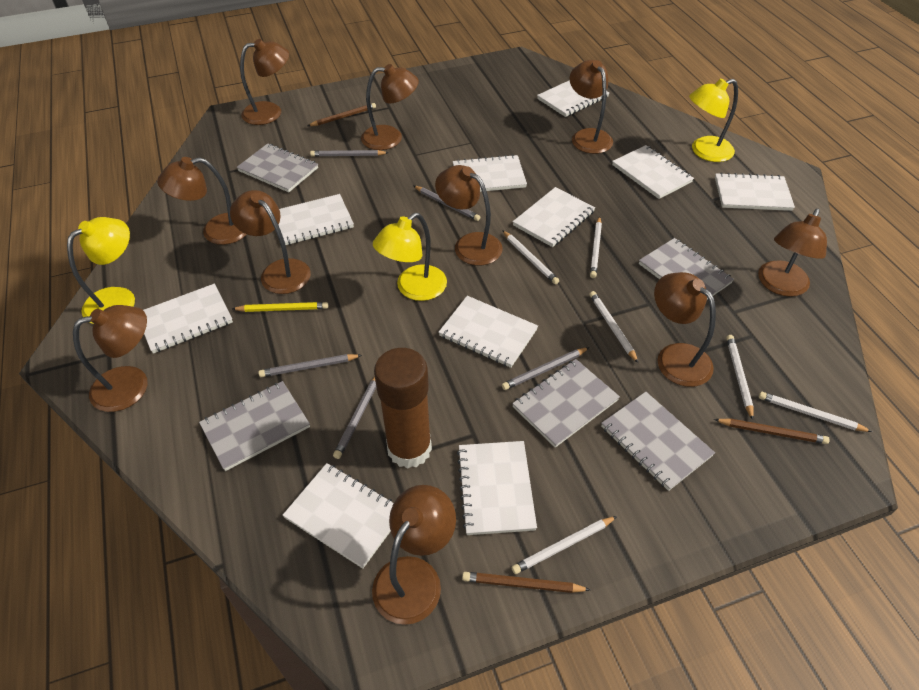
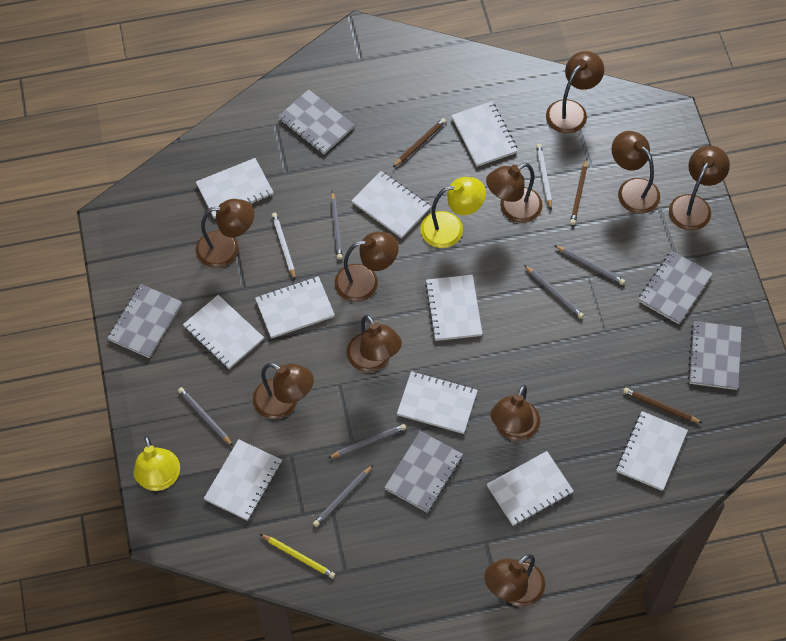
brown glue stick: 1 -> 0
grey pencil: 5 -> 6
white pencil: 6 -> 2
yellow lamp: 3 -> 2

